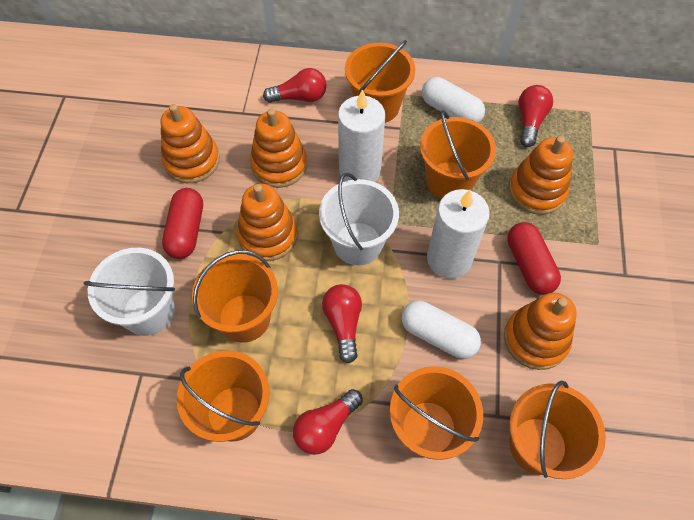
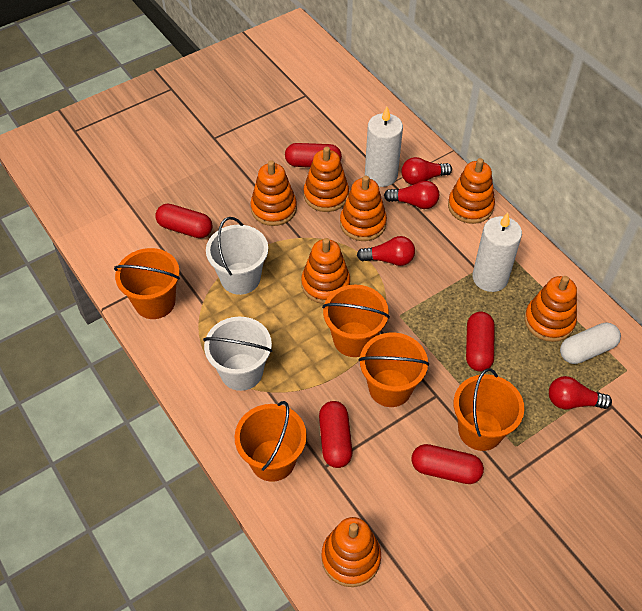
orange bucket: 6 -> 5
orange stacking toy: 5 -> 7
red capsule: 2 -> 5
white capsule: 2 -> 1

